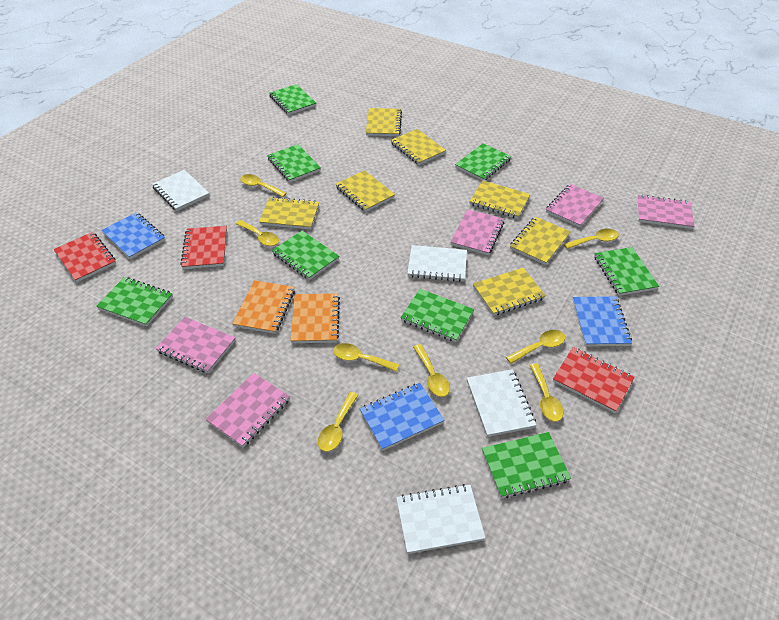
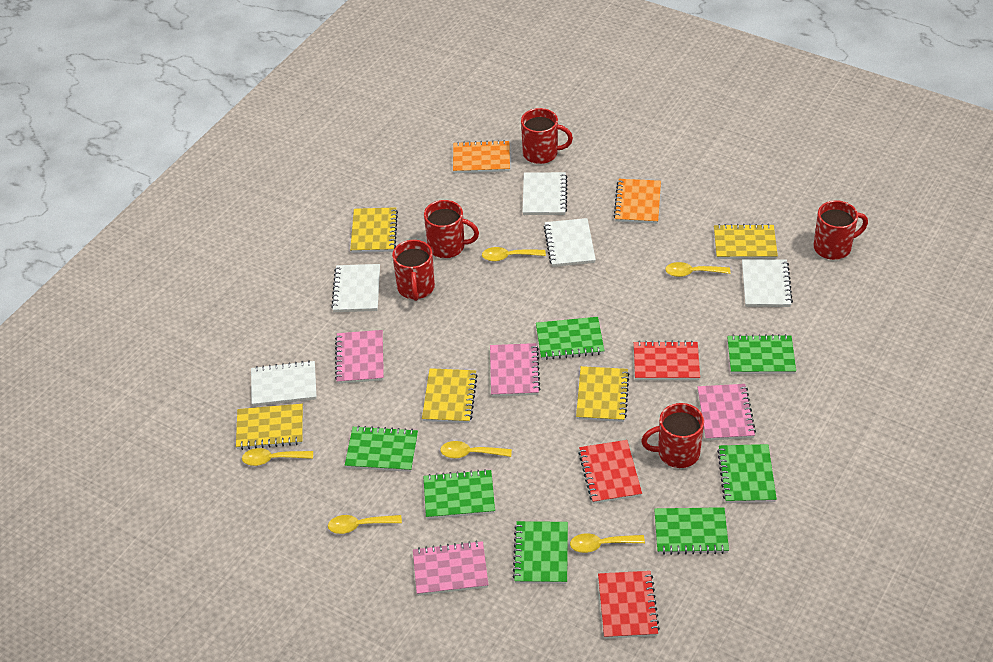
blue notebook: 3 -> 0
green notebook: 8 -> 7
pink notebook: 5 -> 4
red mug: 0 -> 5
white notebook: 4 -> 5
yellow notebook: 7 -> 5
yellow spoon: 8 -> 6

